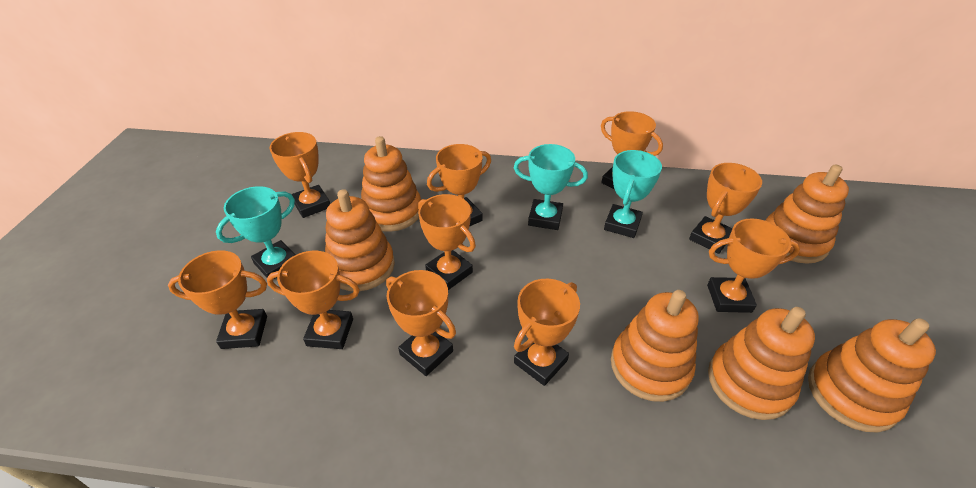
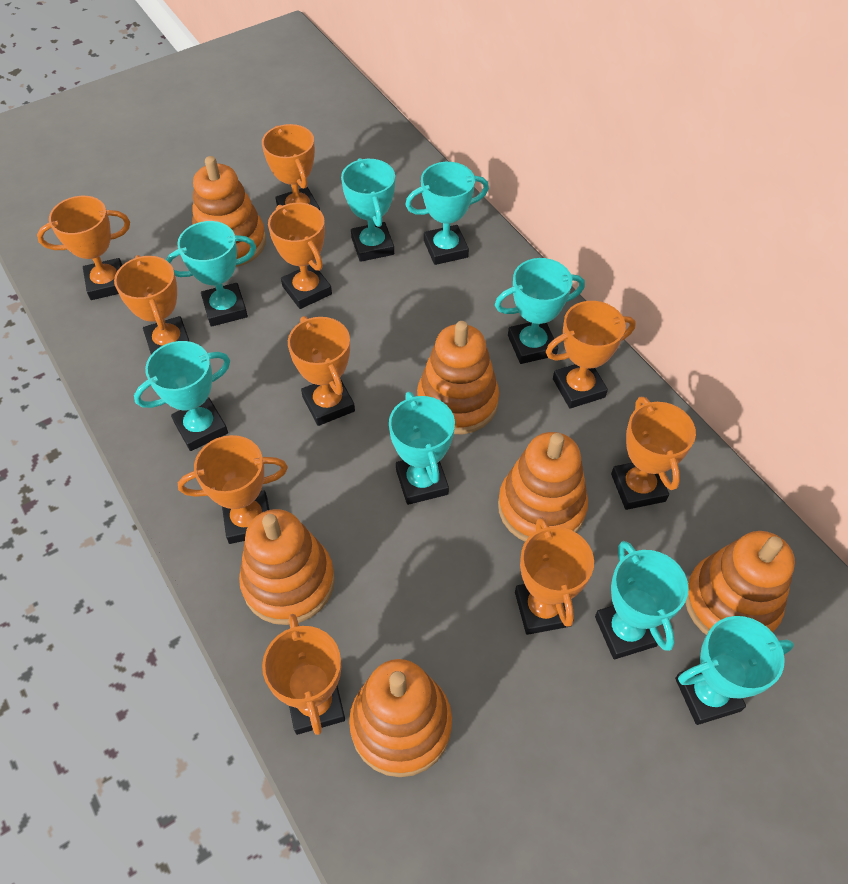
turquoise trophy: 3 -> 8

